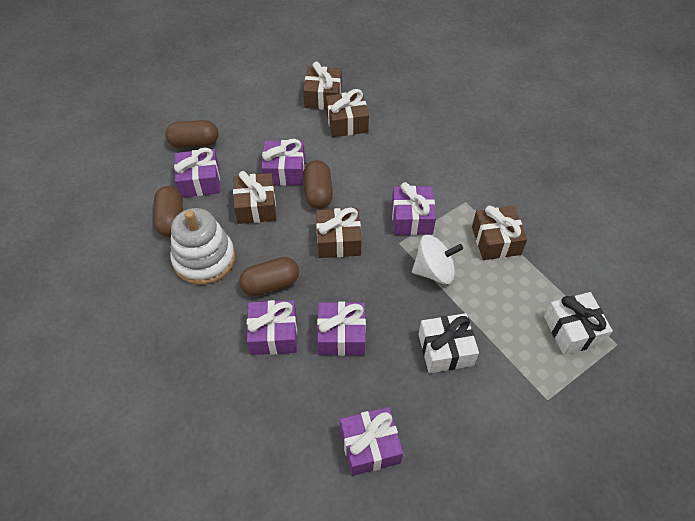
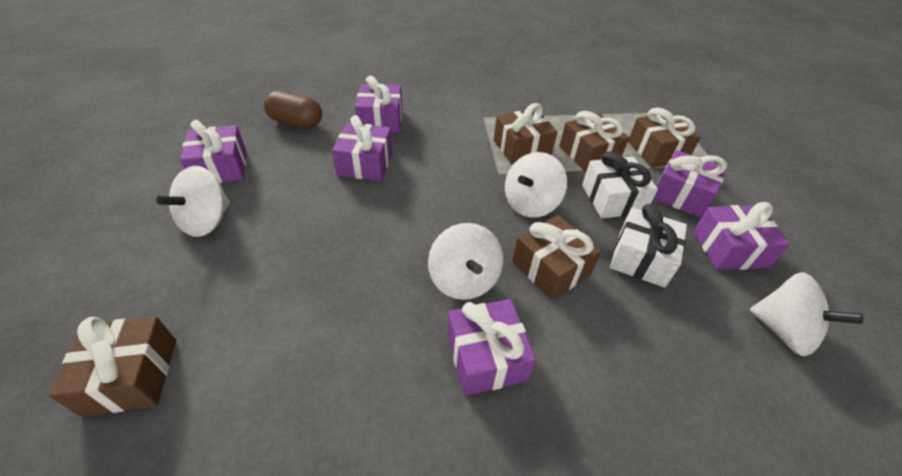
brown capsule: 4 -> 1
white spinning top: 1 -> 4
white stacking toy: 1 -> 0

